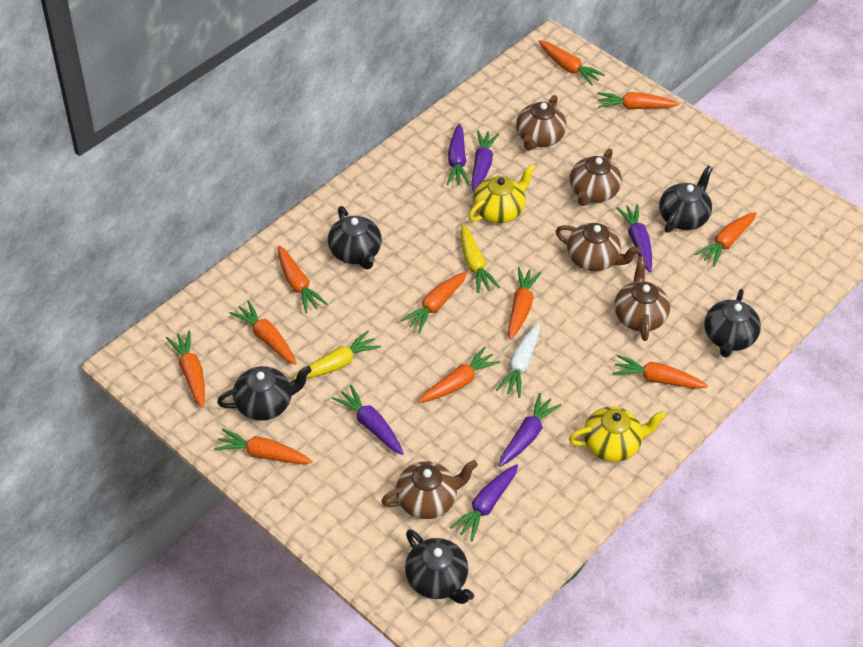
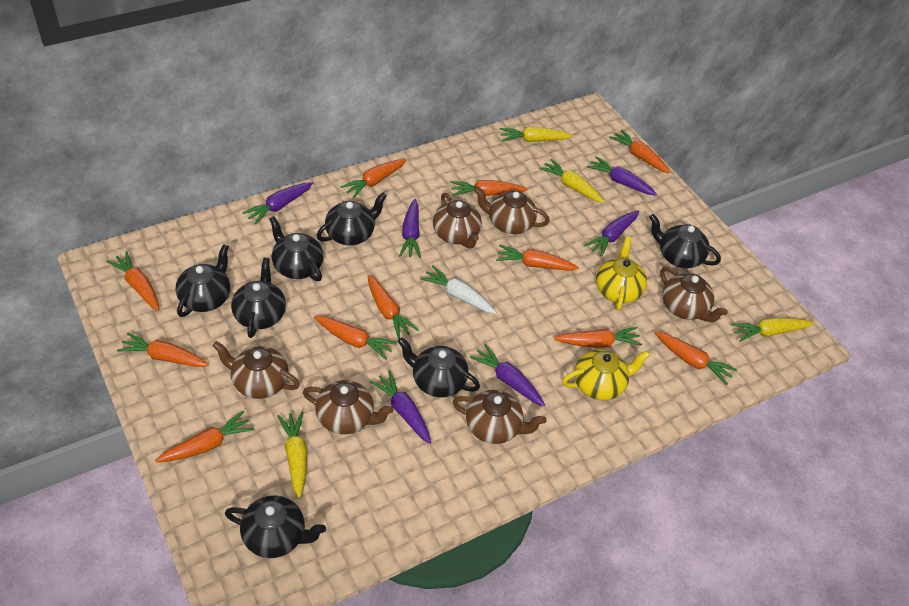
black teapot: 5 -> 7
brown teapot: 5 -> 6
yellow carrot: 2 -> 4

